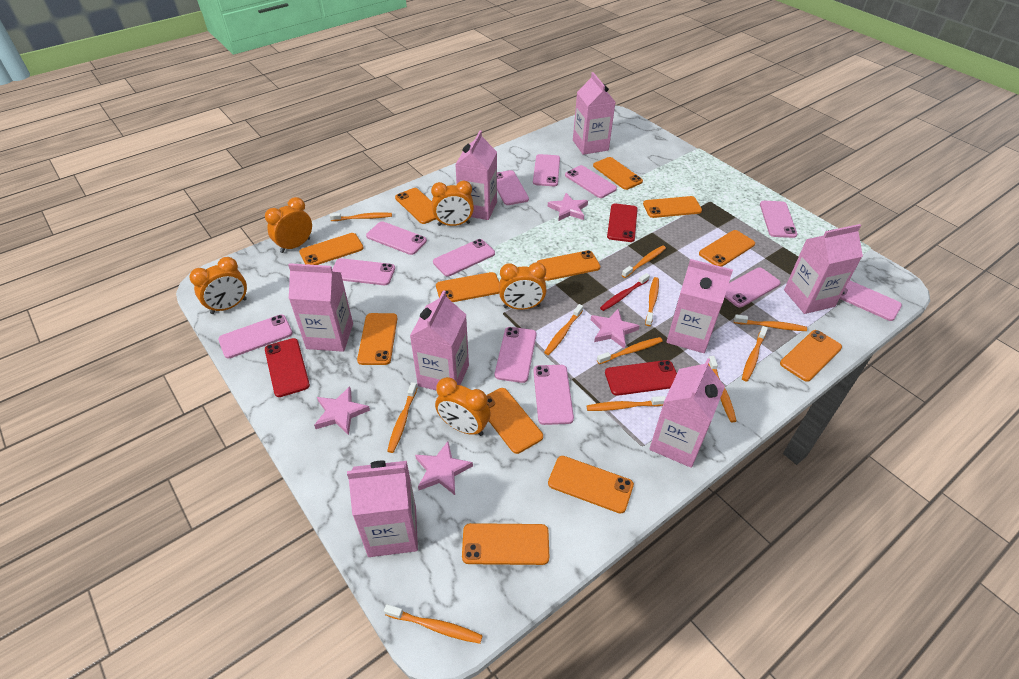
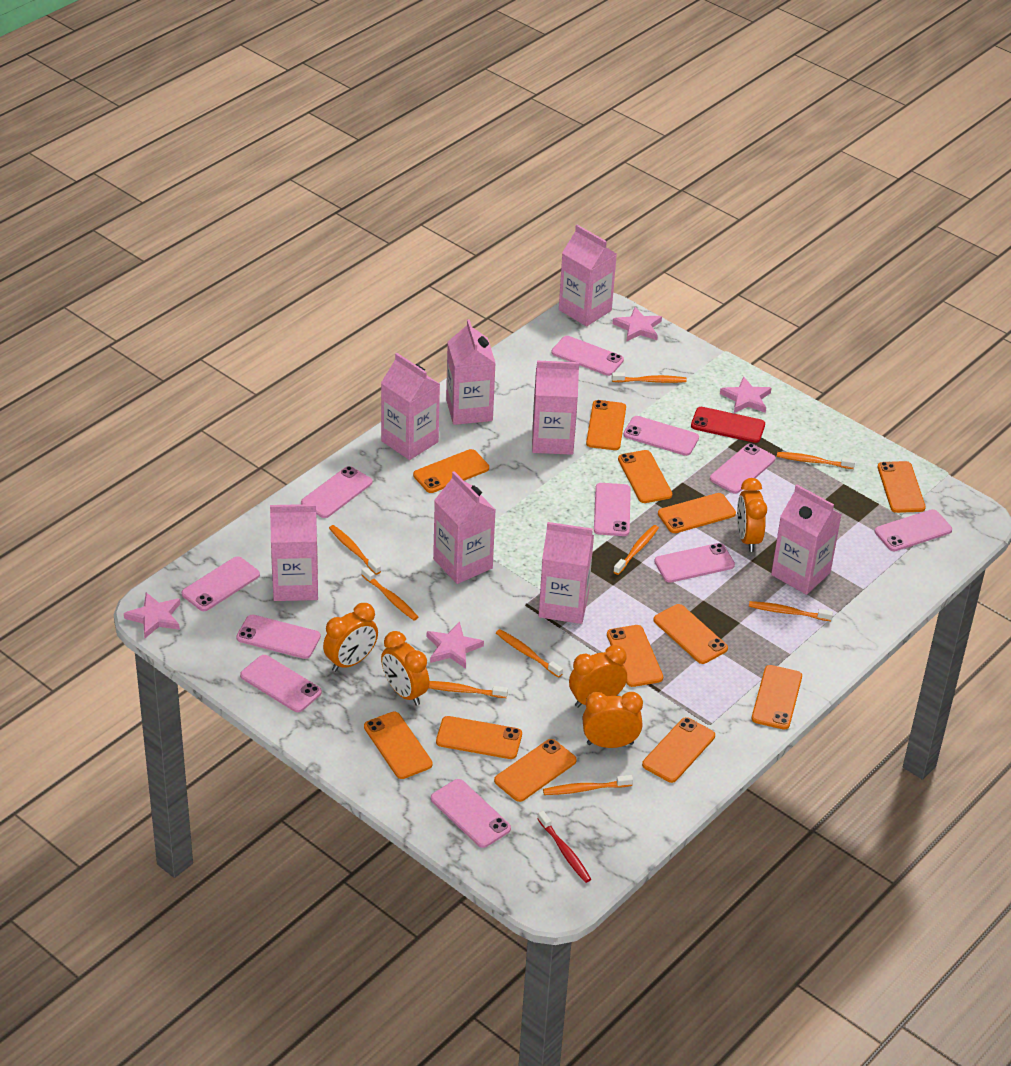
orange toothbrush: 11 -> 9
pink phone: 12 -> 11
red phone: 3 -> 1

